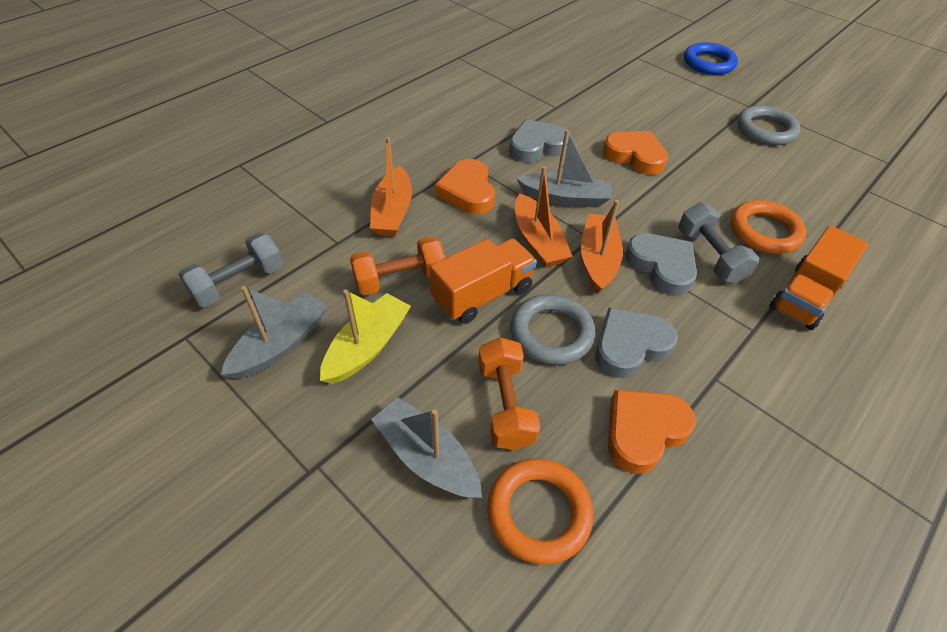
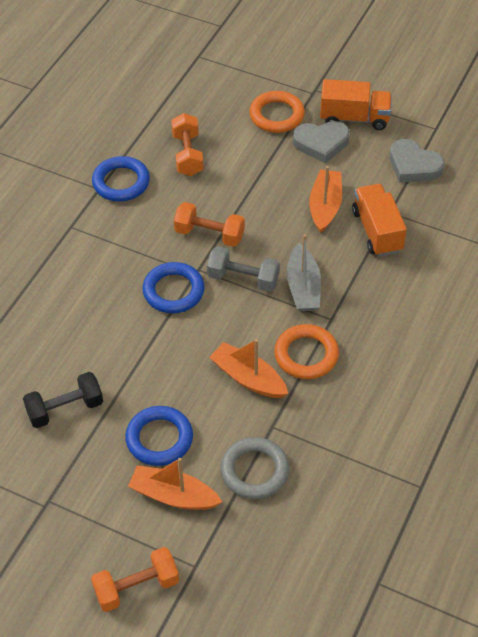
black dumbbell: 0 -> 1
blue ring: 1 -> 3
grey boat: 3 -> 1
grey dumbbell: 2 -> 1
grey heart: 3 -> 2
grey ring: 2 -> 1
orange dumbbell: 2 -> 3
orange heart: 3 -> 0
yellow boat: 1 -> 0

